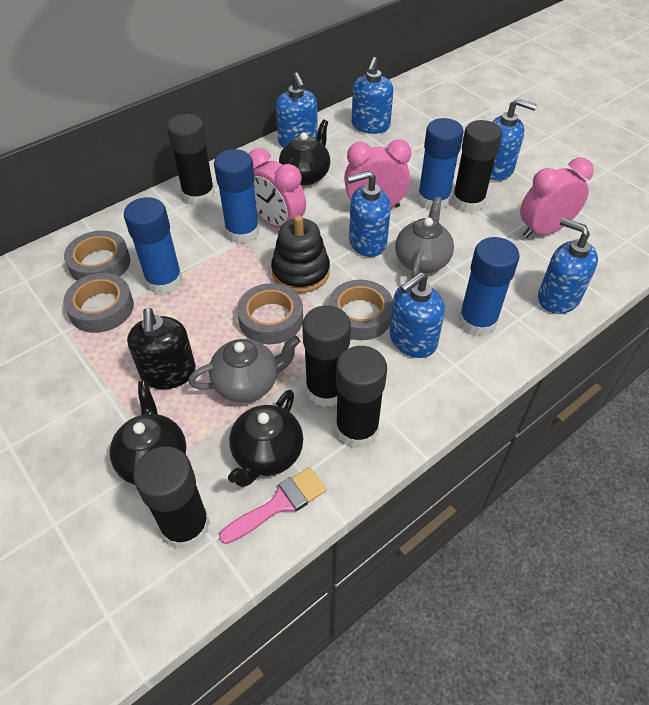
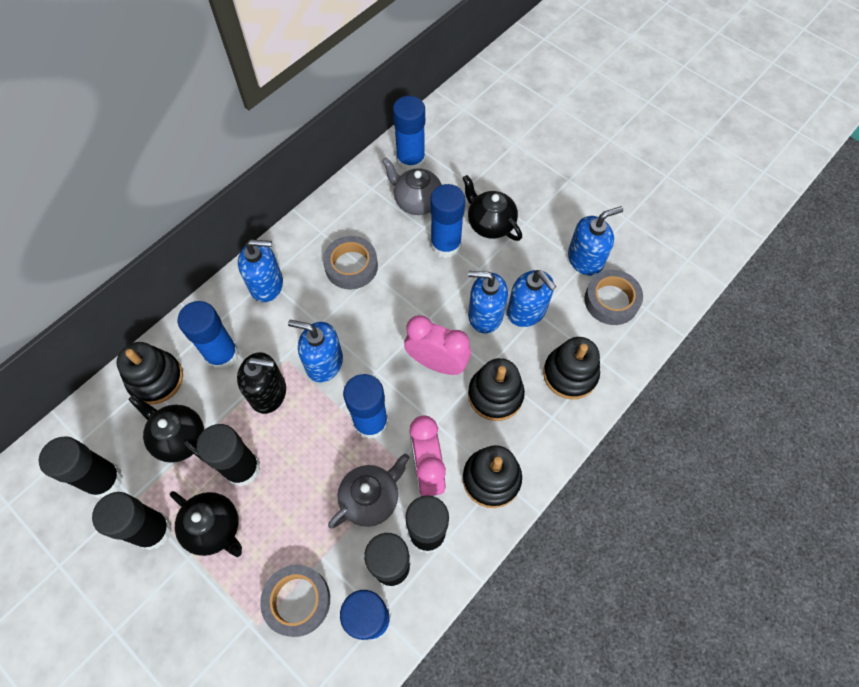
black stacking toy: 1 -> 4
blue glue stick: 4 -> 5
blue soap dispenser: 6 -> 5
grey tape: 4 -> 3
pink brush: 1 -> 0
pink clock: 3 -> 2

